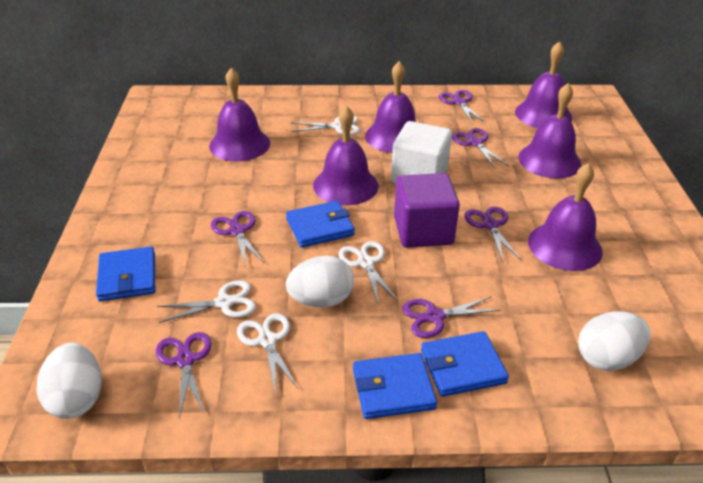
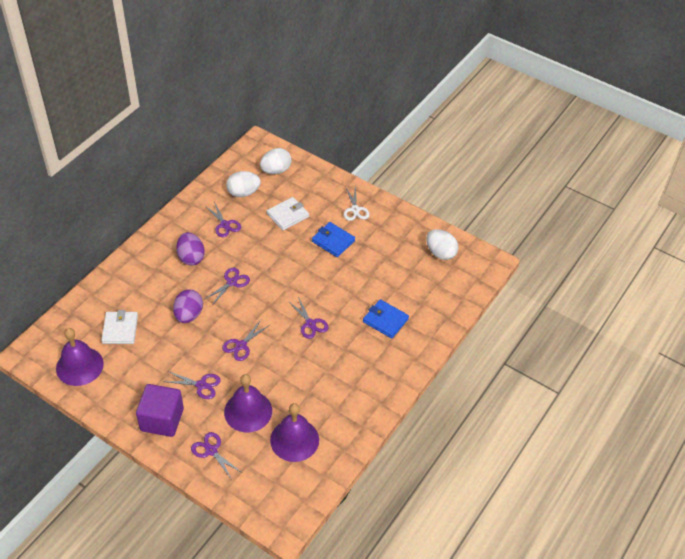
blue wallet: 4 -> 2
purple bell: 6 -> 3
purple egg: 0 -> 2
white cube: 1 -> 0
white scissors: 4 -> 1
white wallet: 0 -> 2

